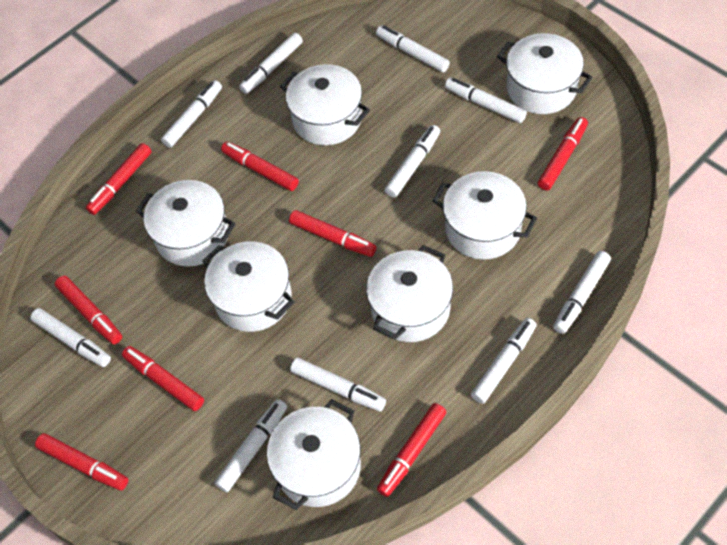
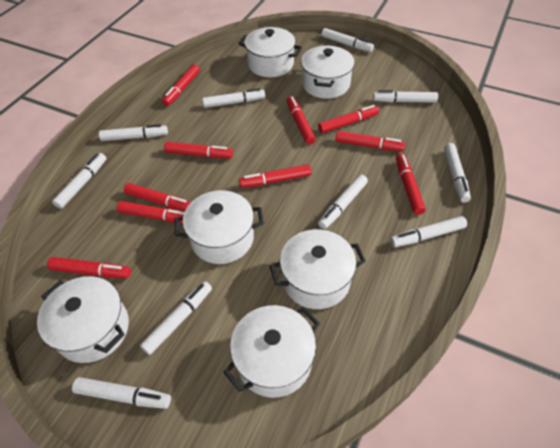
red marker: 8 -> 10
white pot: 7 -> 6

